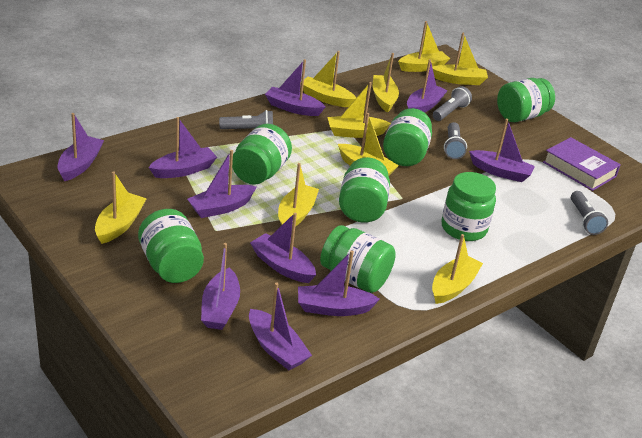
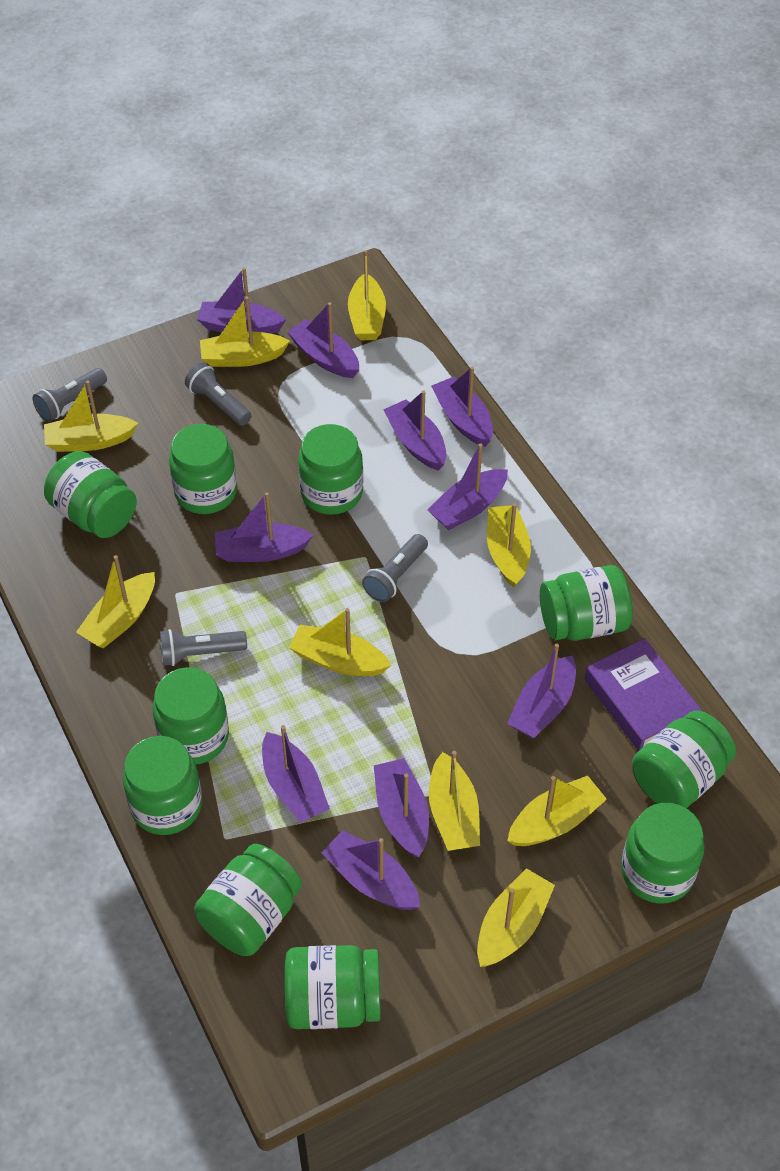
green jar: 7 -> 10

